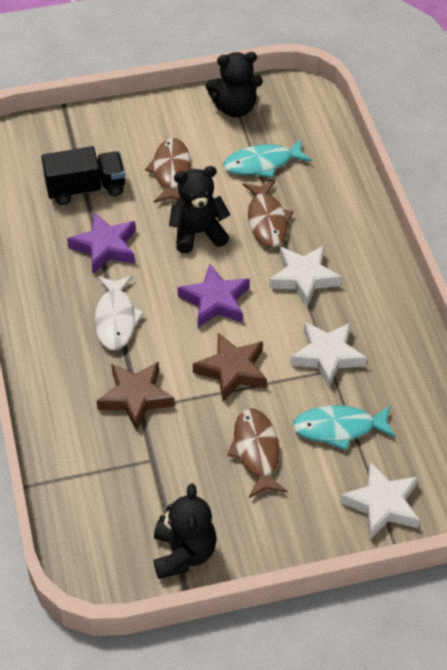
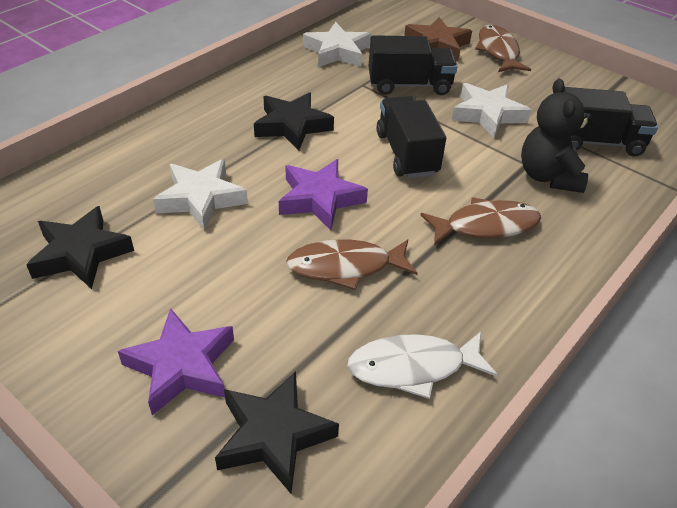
black star: 0 -> 3
black teddy bear: 3 -> 1
black truck: 1 -> 3
brown star: 2 -> 1
turquoise fish: 2 -> 0

